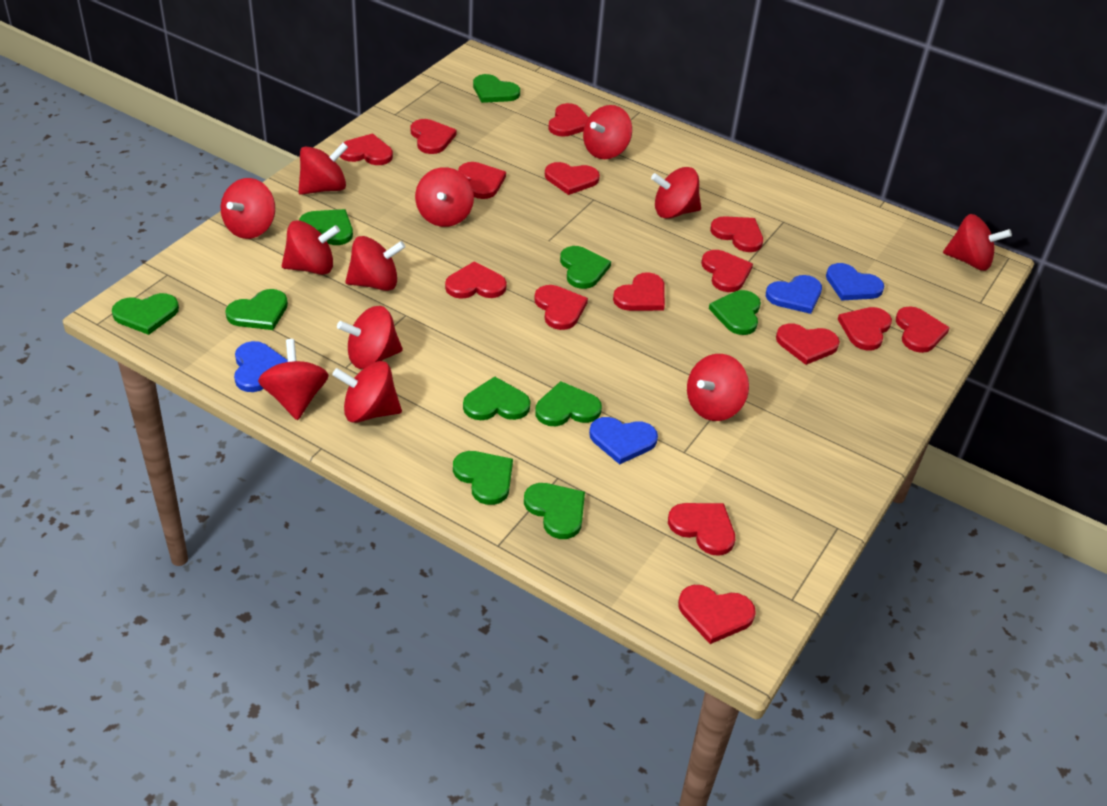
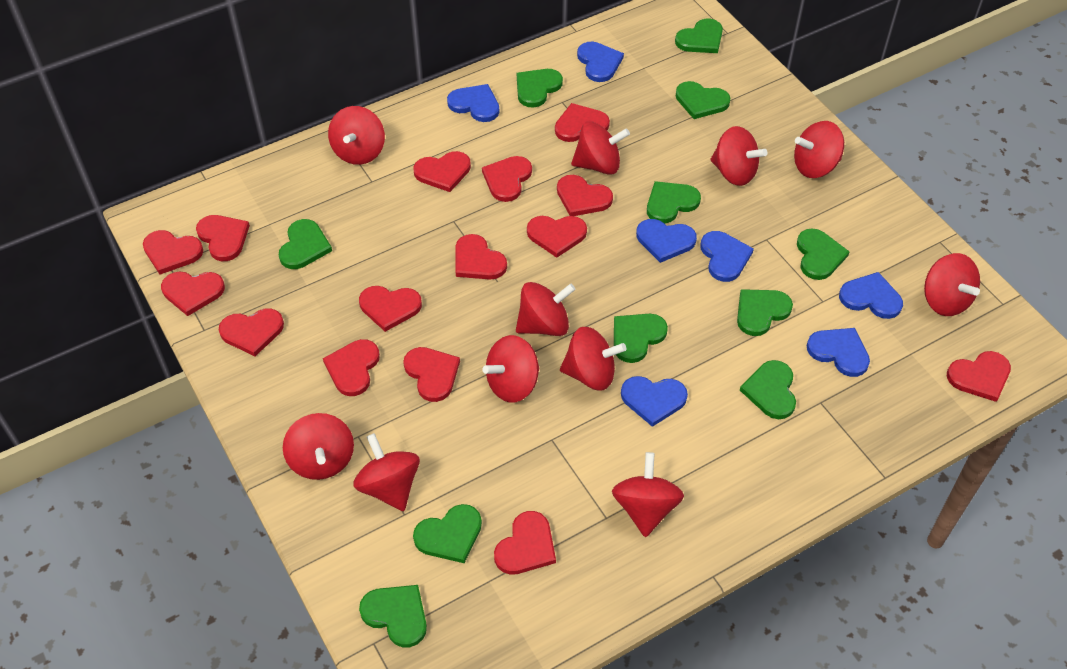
blue heart: 4 -> 7
green heart: 10 -> 11
red spinning top: 12 -> 11

